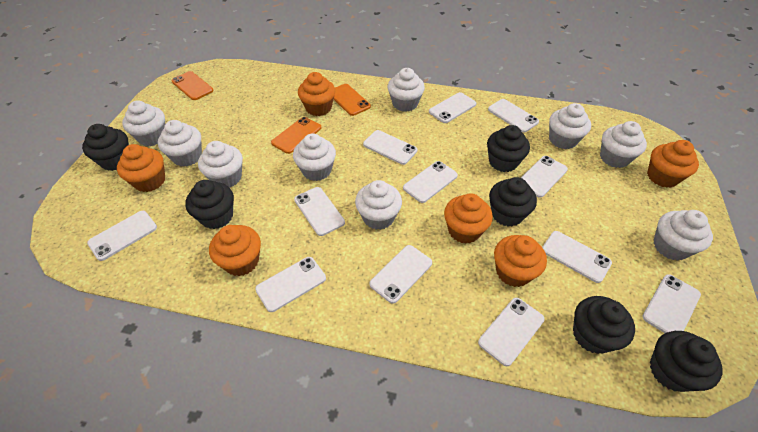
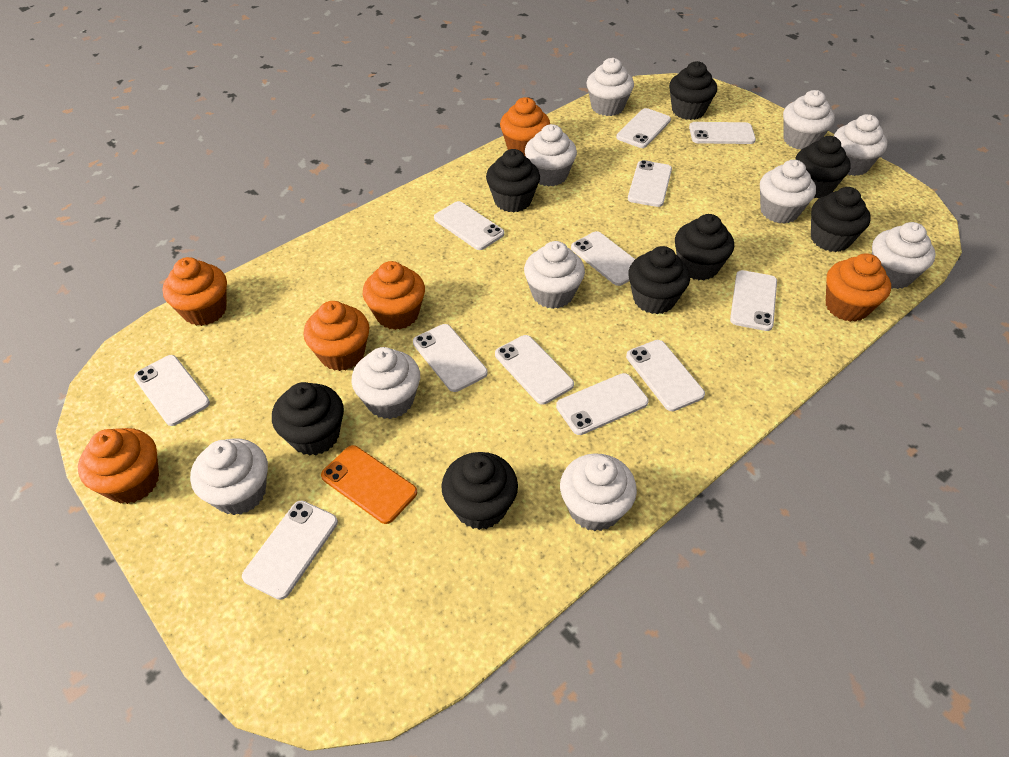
black cupcake: 6 -> 8
orange phone: 3 -> 1
white cupcake: 9 -> 10

